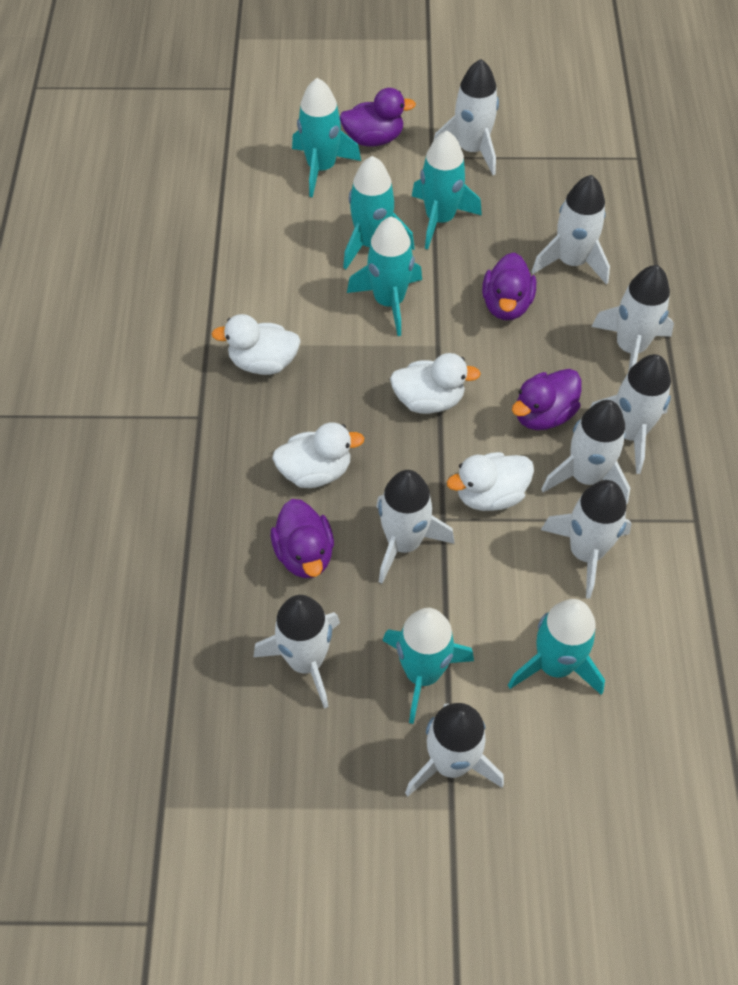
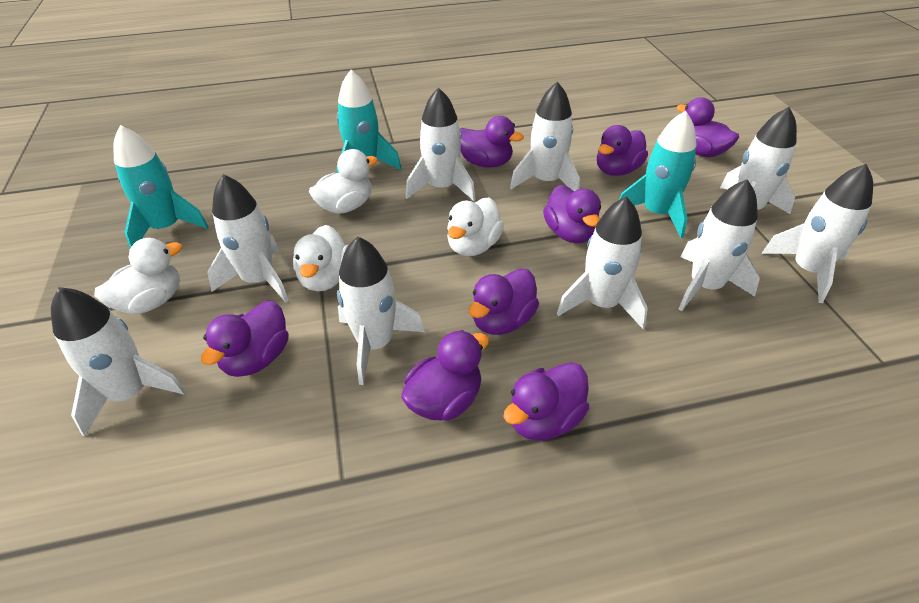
purple duck: 4 -> 8
turquoise rocket: 6 -> 3

